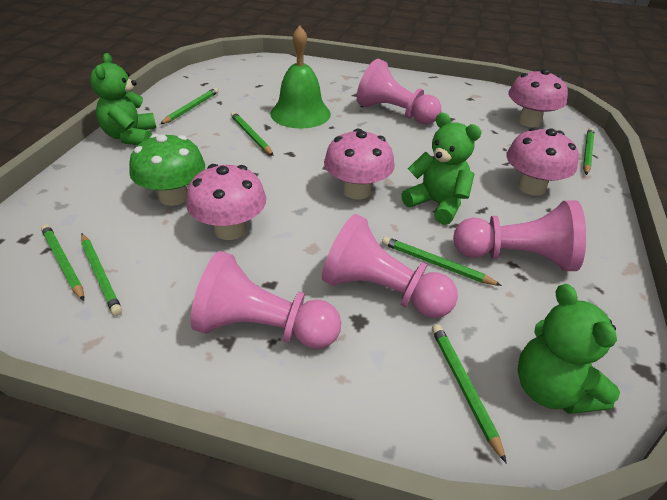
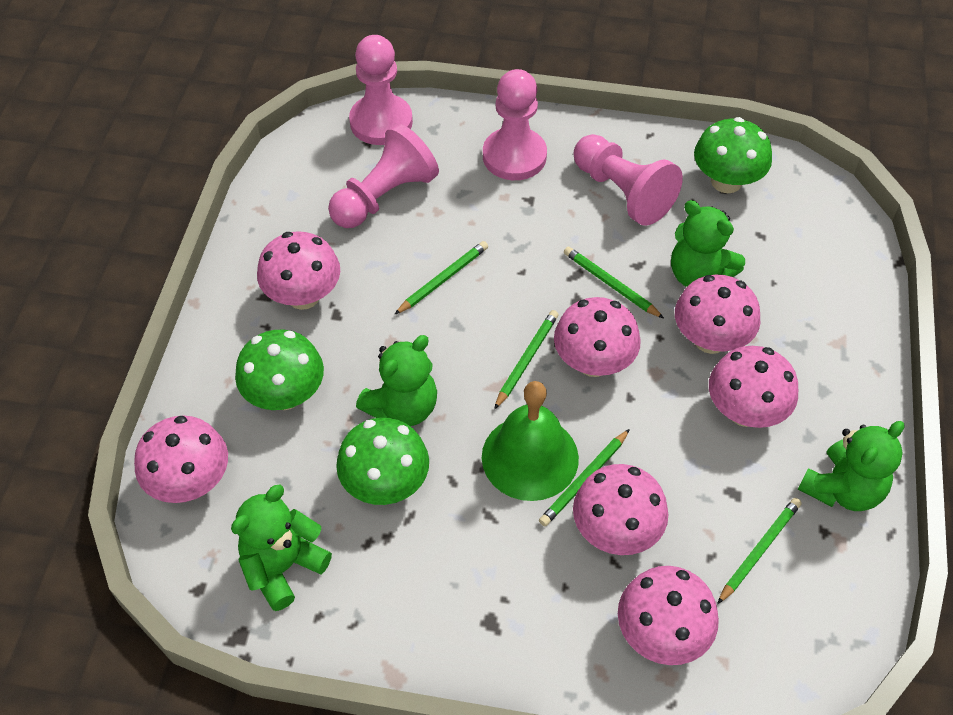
green mushroom: 1 -> 3
green pencil: 7 -> 5
green teddy bear: 3 -> 4
pink mushroom: 4 -> 7

